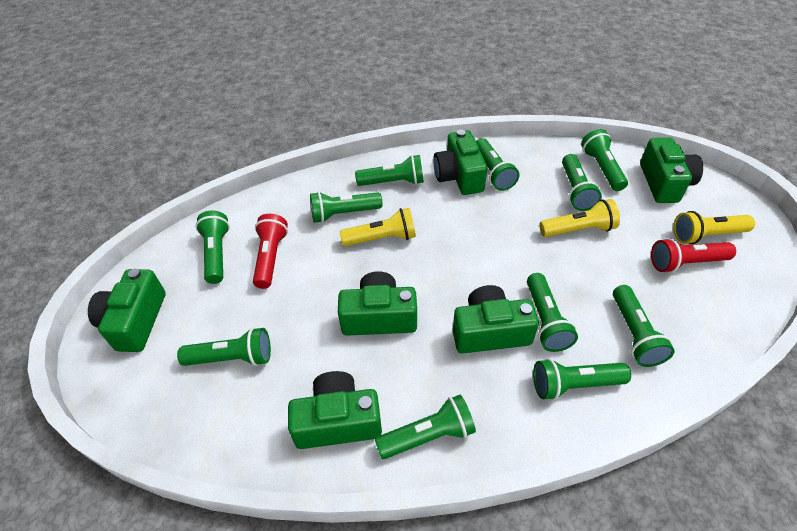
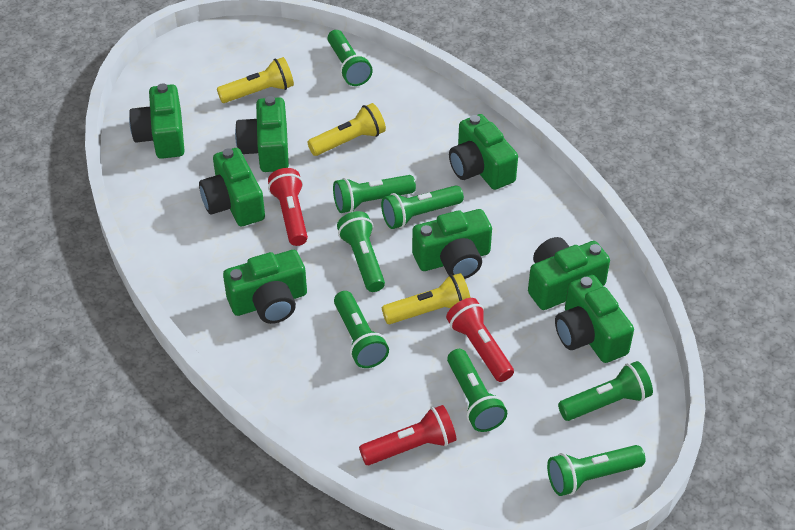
green camera: 6 -> 8
green flashlight: 11 -> 8
red flashlight: 2 -> 3

